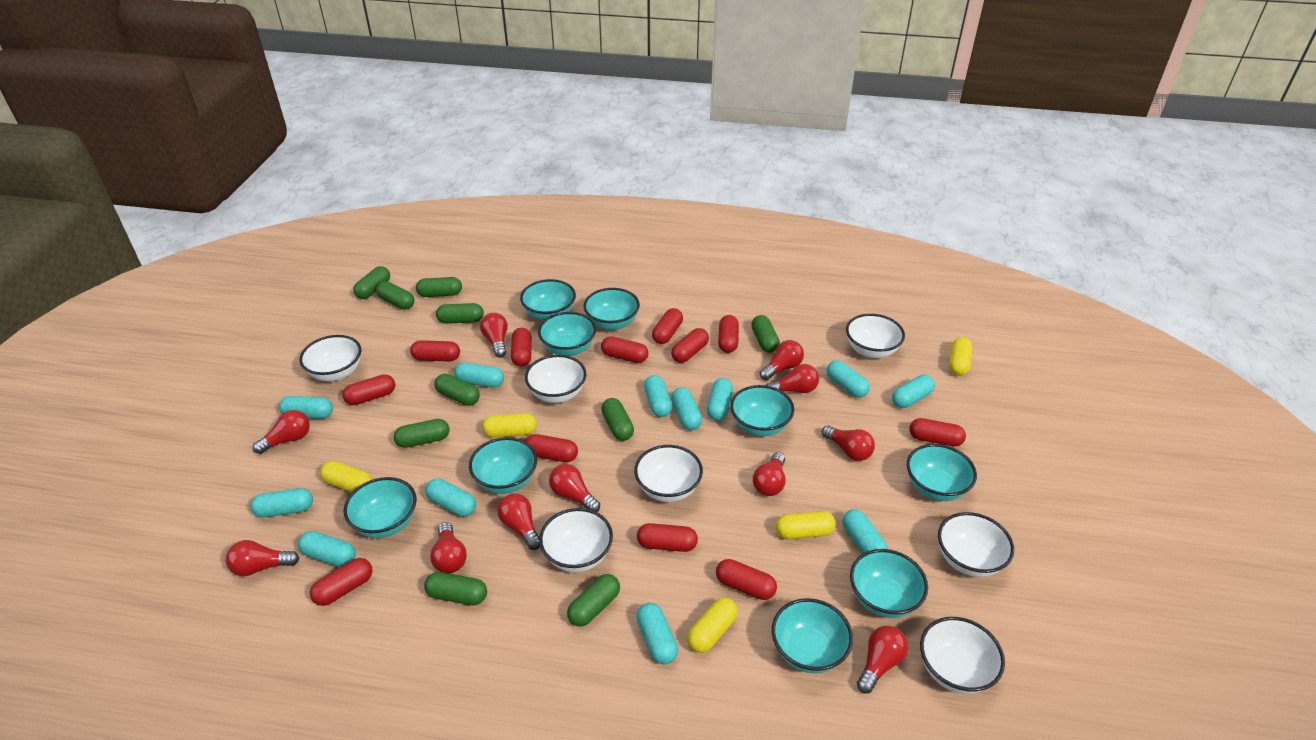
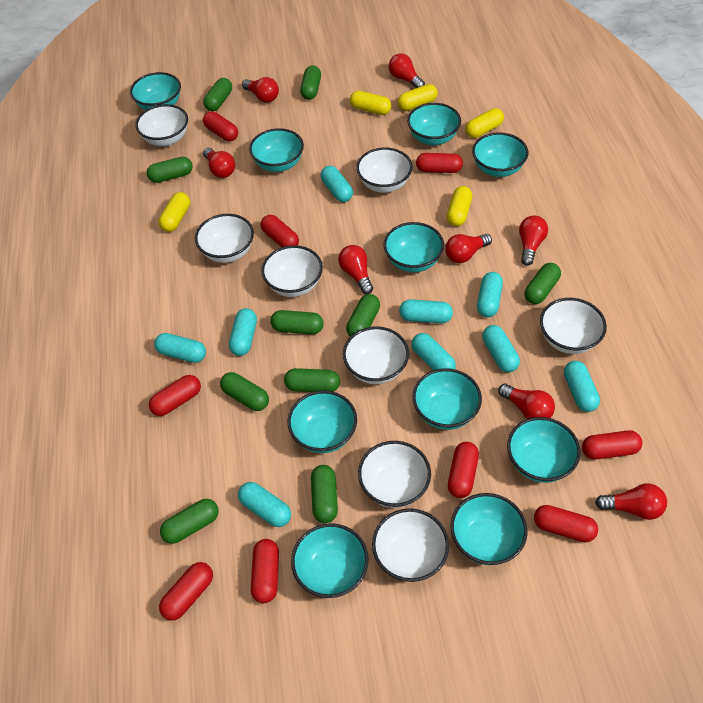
red capsule: 12 -> 9
red light bulb: 11 -> 8
turquoise bowl: 9 -> 10
turquoise capsule: 12 -> 9
white bowl: 7 -> 8

